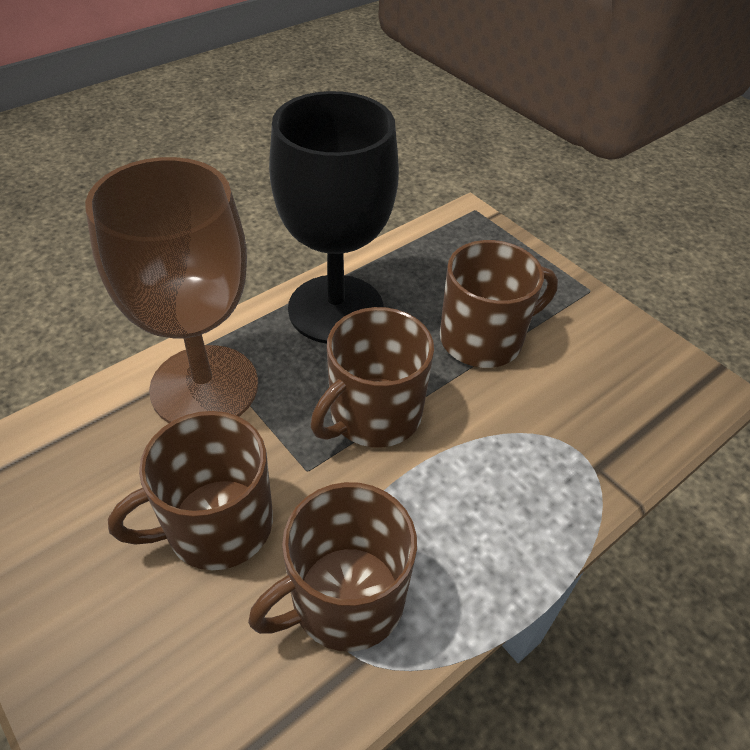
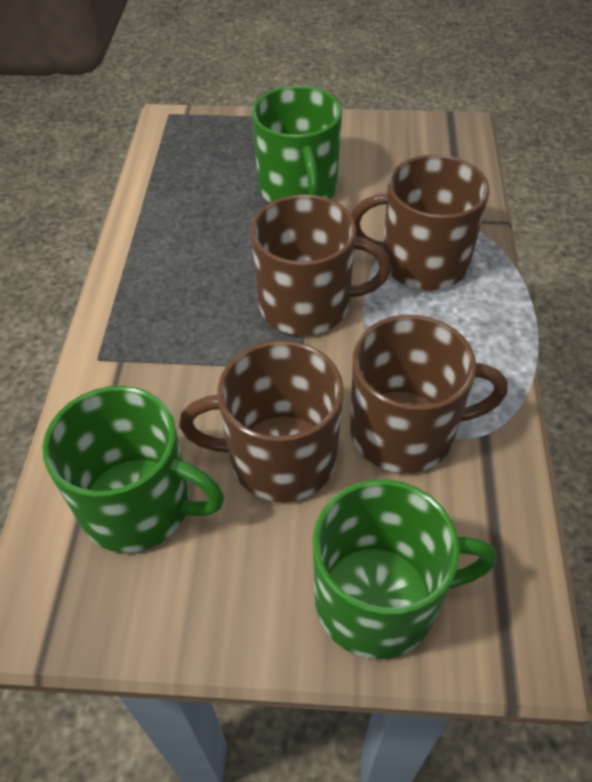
black goblet: 1 -> 0
brown goblet: 1 -> 0
green mug: 0 -> 3

